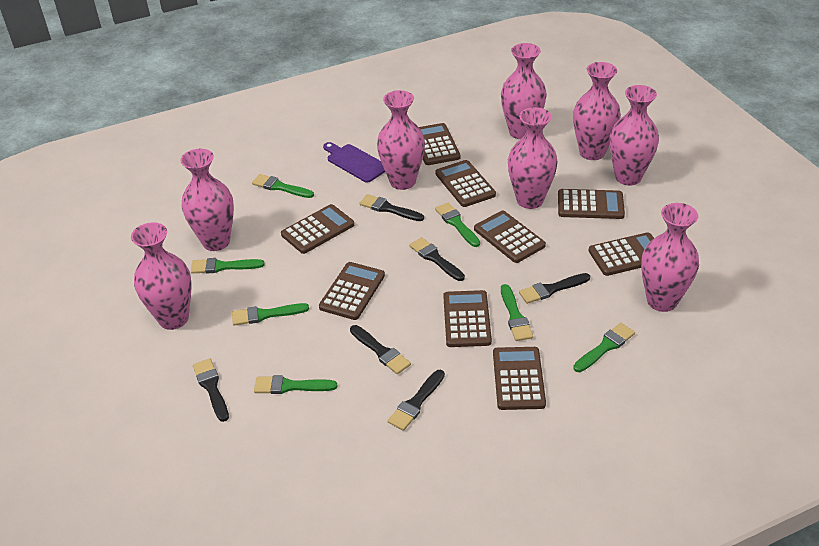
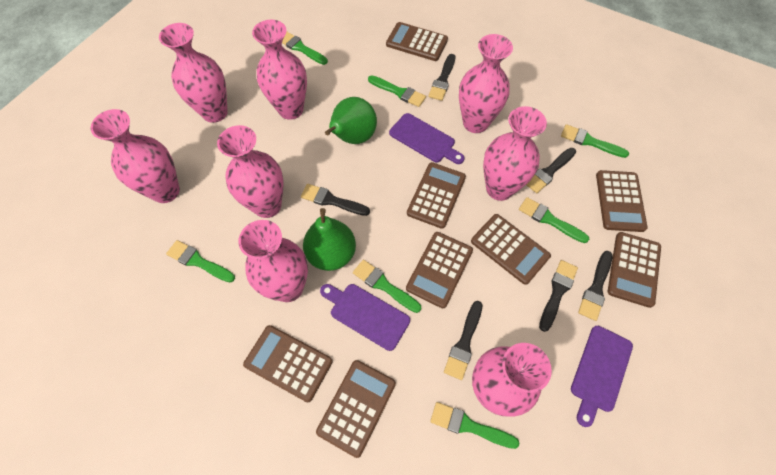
brown calculator: 9 -> 8
green pear: 0 -> 2
purple cutting board: 1 -> 3

